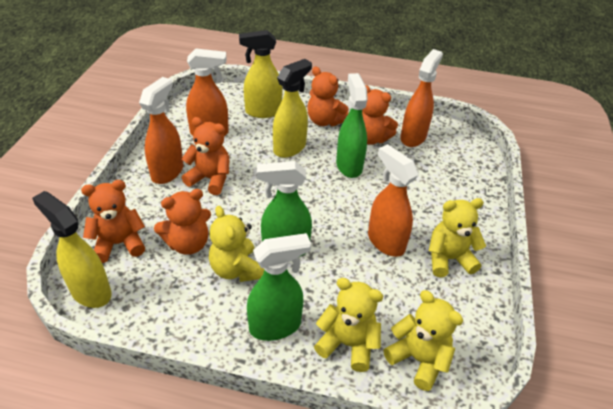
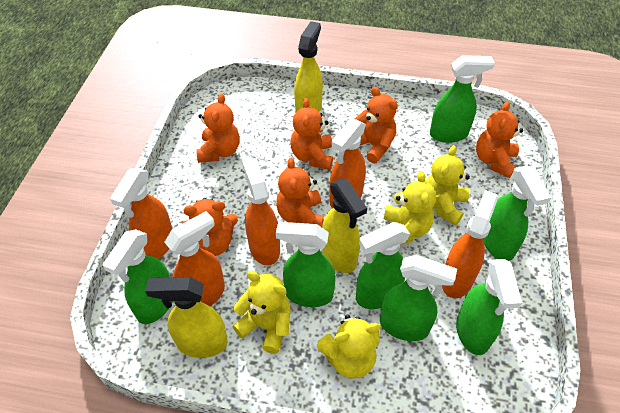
green spray bottle: 3 -> 7
orange spray bottle: 4 -> 5
orange teddy bear: 5 -> 6

